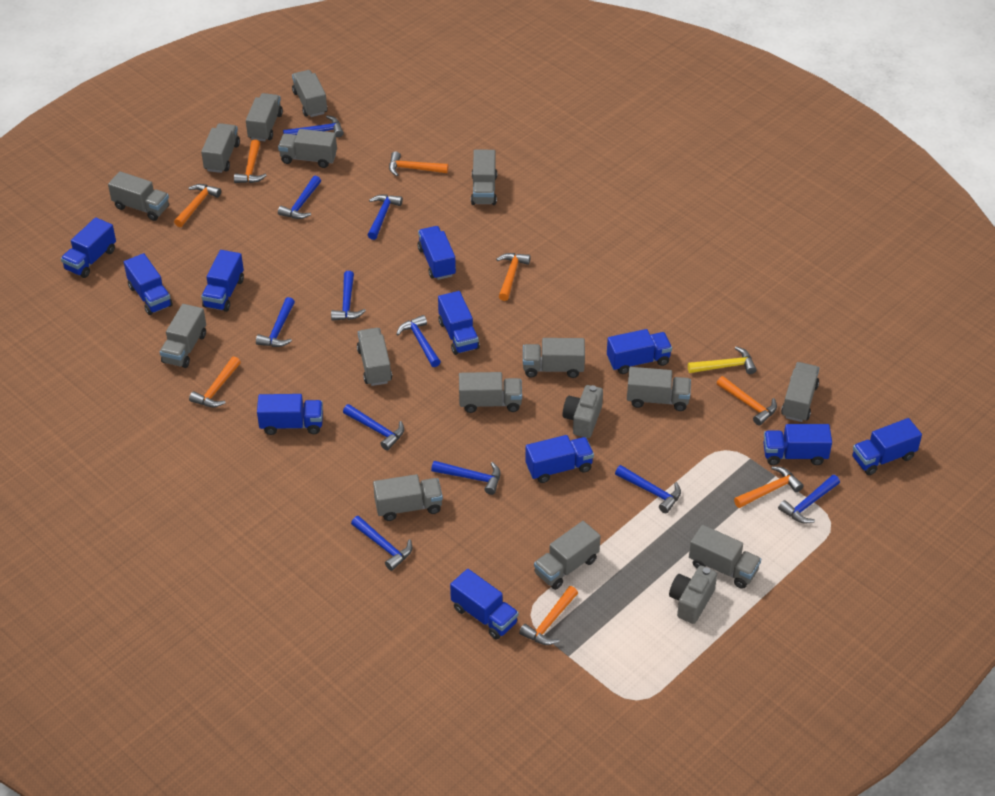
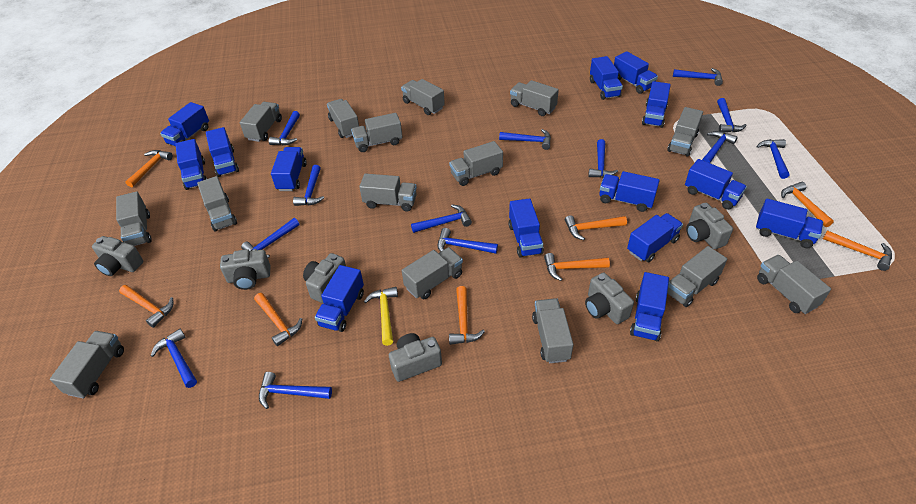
blue hammer: 11 -> 13
blue truck: 11 -> 14
grey camera: 2 -> 6

